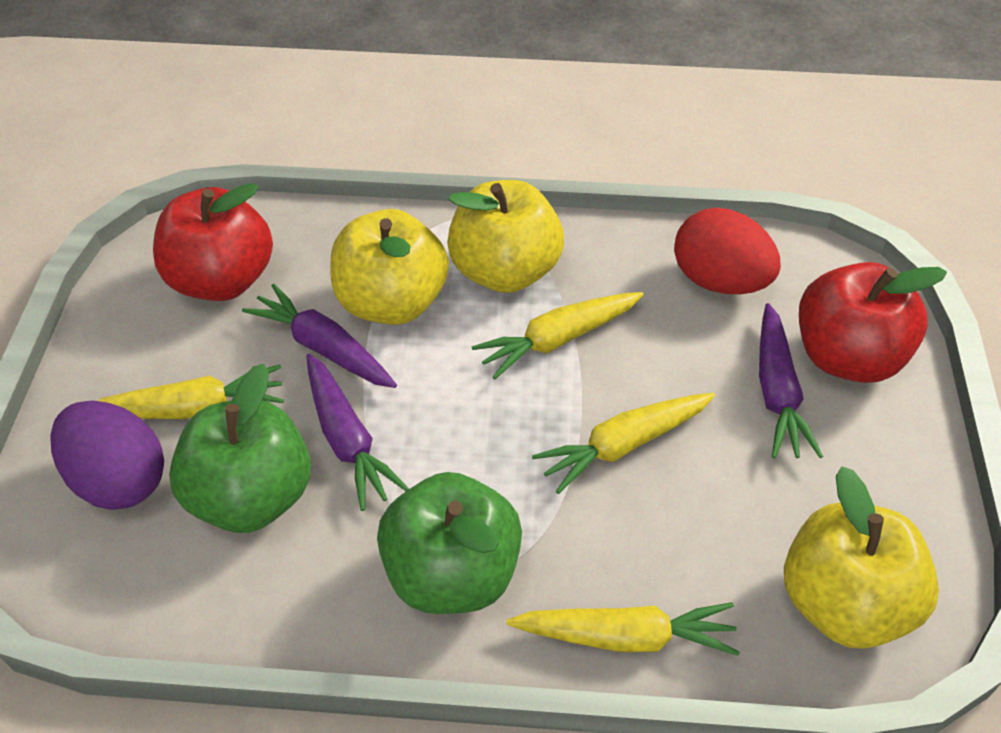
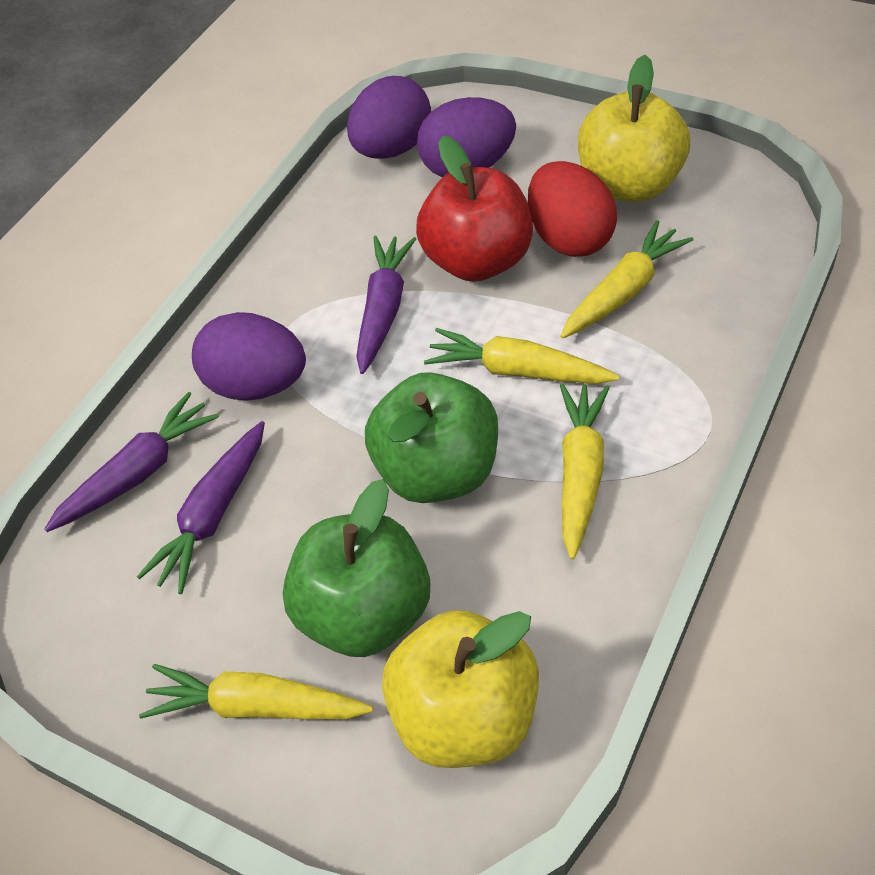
purple egg: 1 -> 3
red apple: 2 -> 1
yellow apple: 3 -> 2

